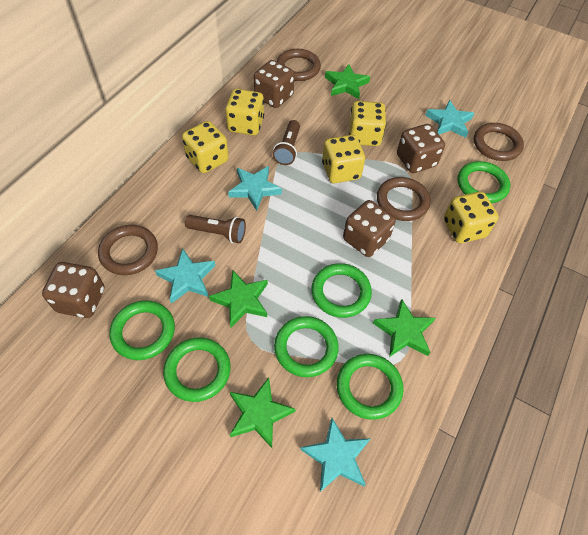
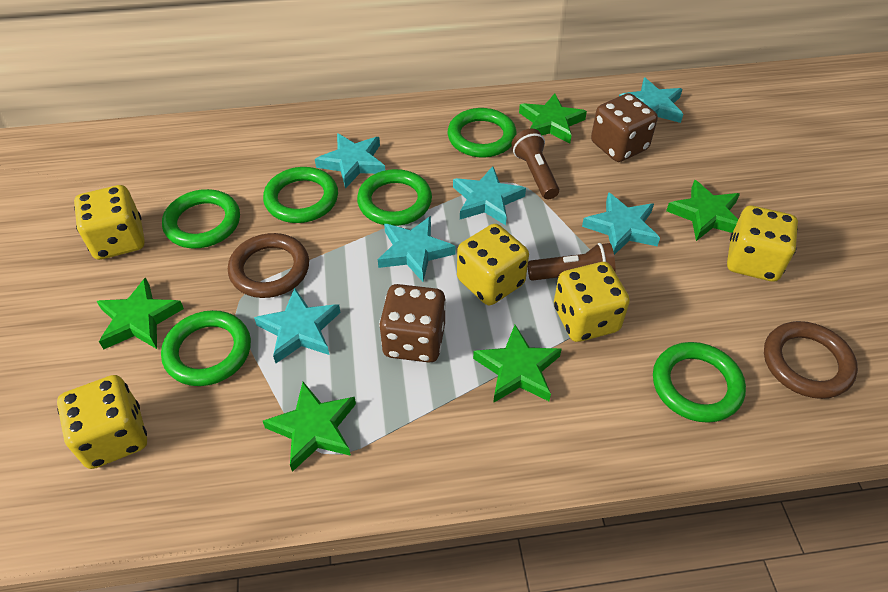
brown dice: 4 -> 2
brown ring: 4 -> 2
green star: 4 -> 5
turquoise star: 4 -> 6

